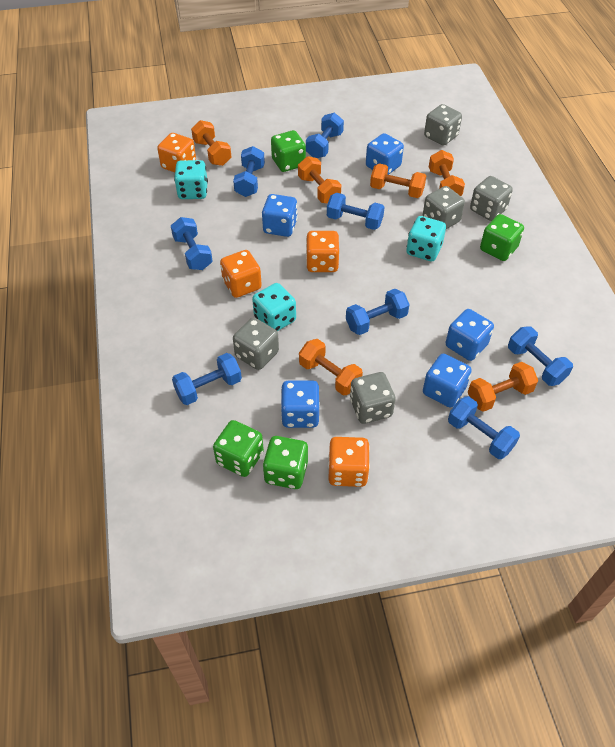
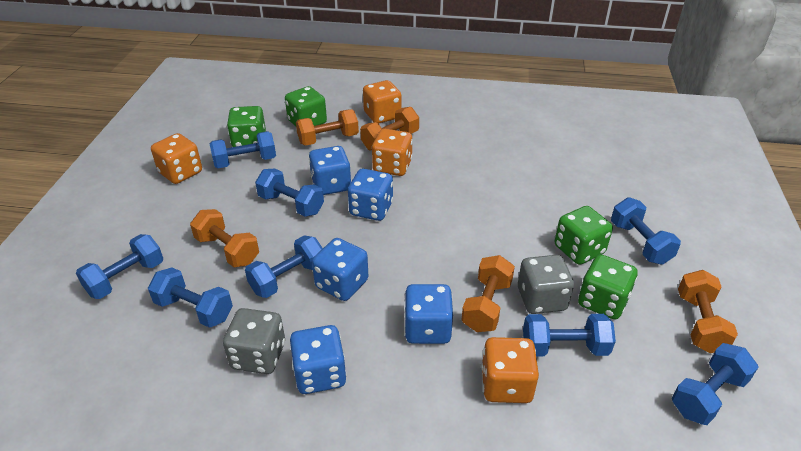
grey dice: 5 -> 2
orange dumbbell: 6 -> 5
turquoise dice: 3 -> 0

